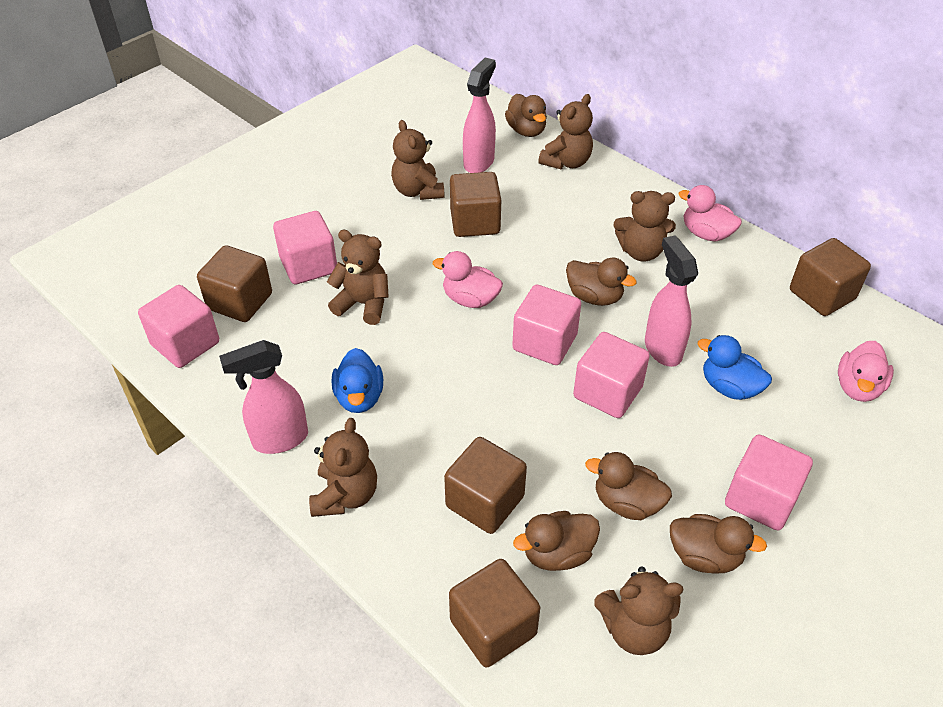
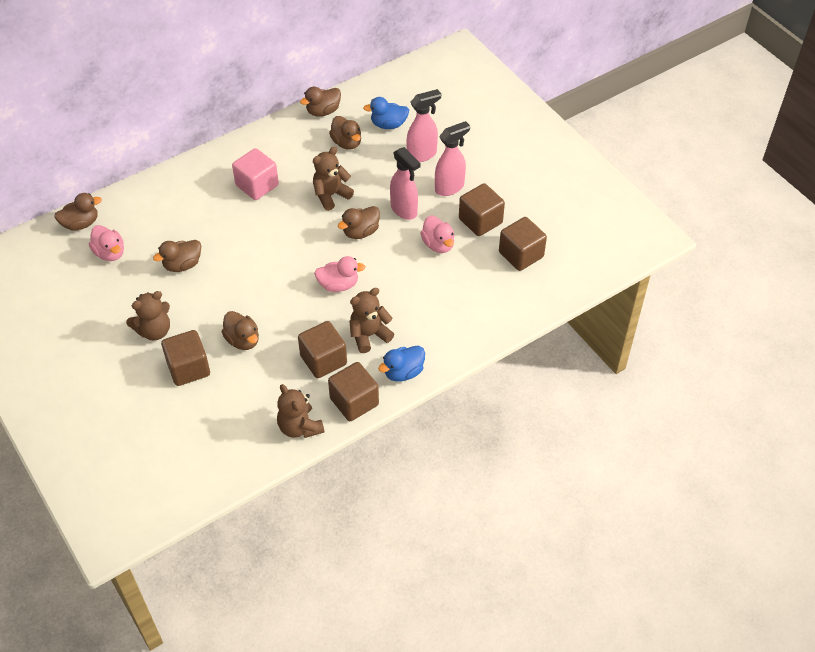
brown duck: 5 -> 6
brown teddy bear: 6 -> 4
pink cube: 5 -> 1

